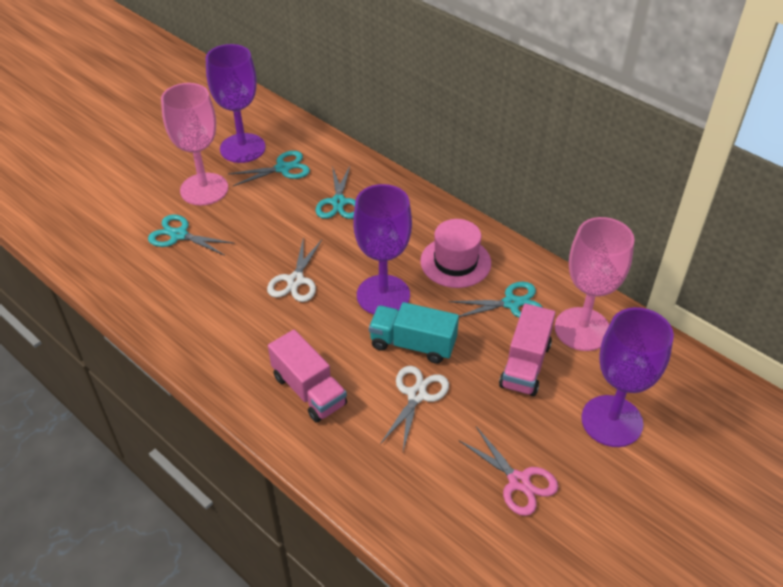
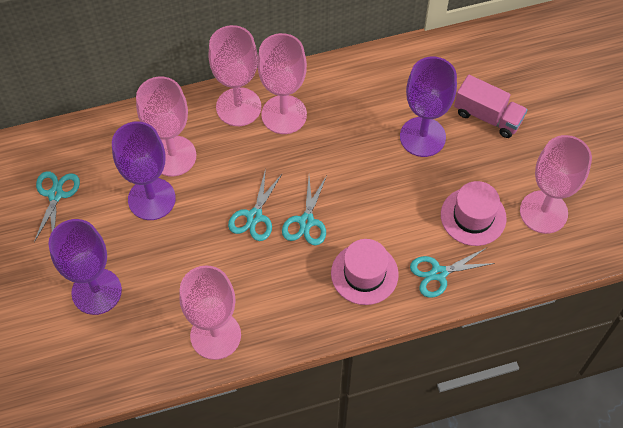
pink goblet: 2 -> 5
pink hat: 1 -> 2
pink scissors: 1 -> 0
pink truck: 2 -> 1
turquoise truck: 1 -> 0
white scissors: 2 -> 0

